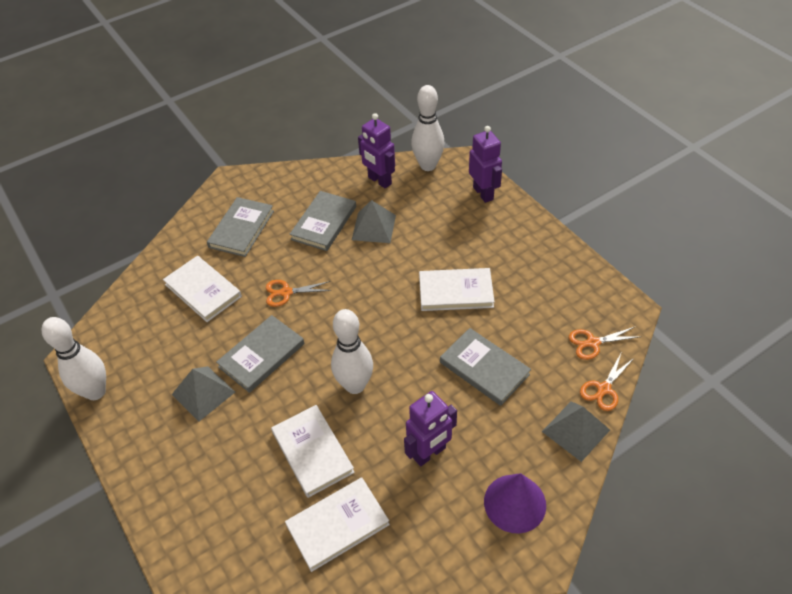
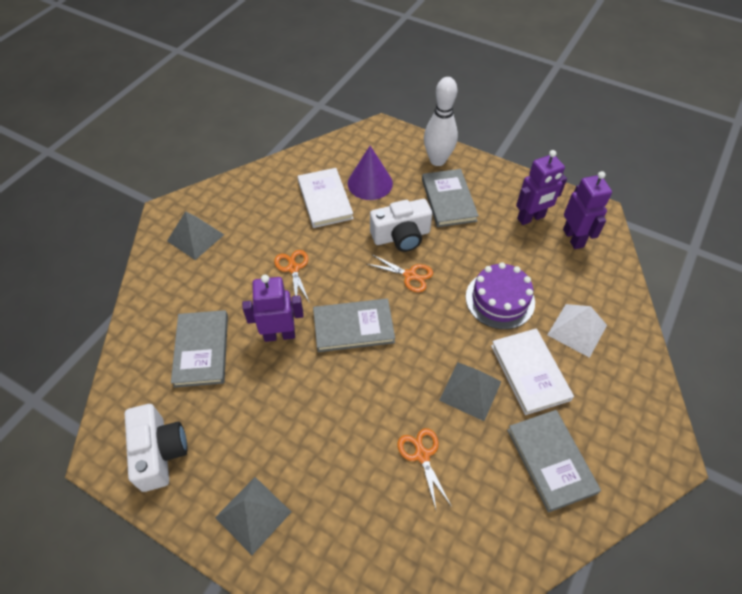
purple cake: 0 -> 1
white book: 4 -> 2
white bowling pin: 3 -> 1
white camera: 0 -> 2
white pyramid: 0 -> 1

